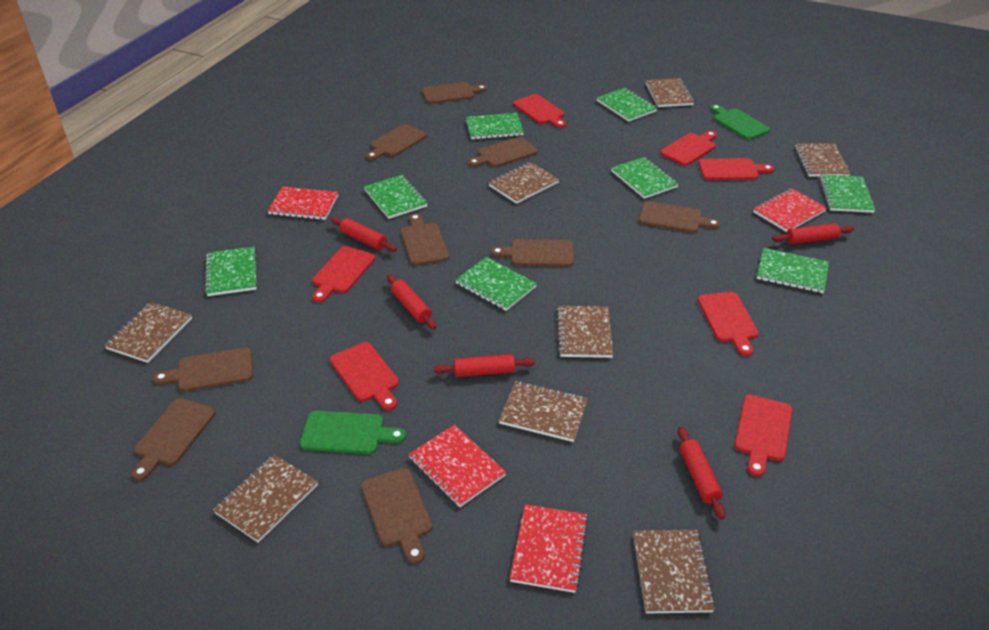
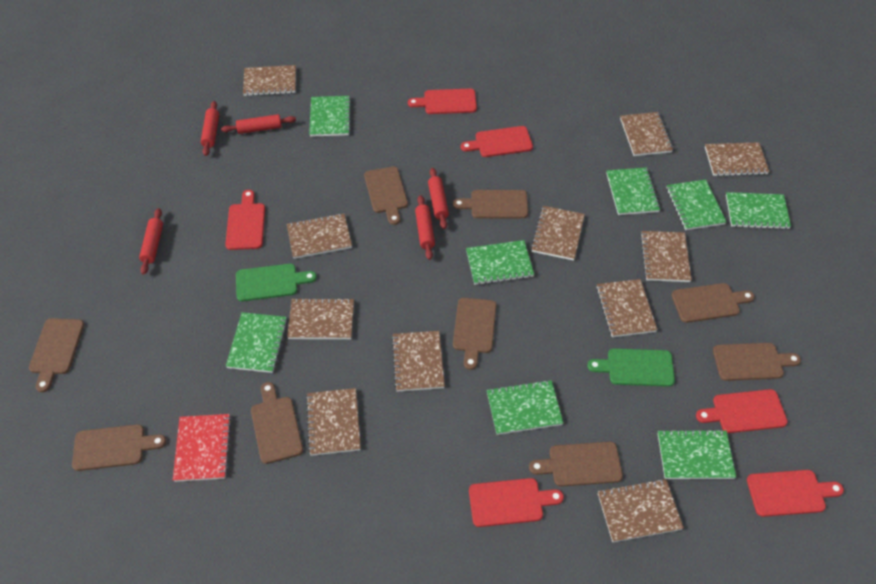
brown notebook: 8 -> 11
red cutting board: 7 -> 6
red notebook: 4 -> 1

